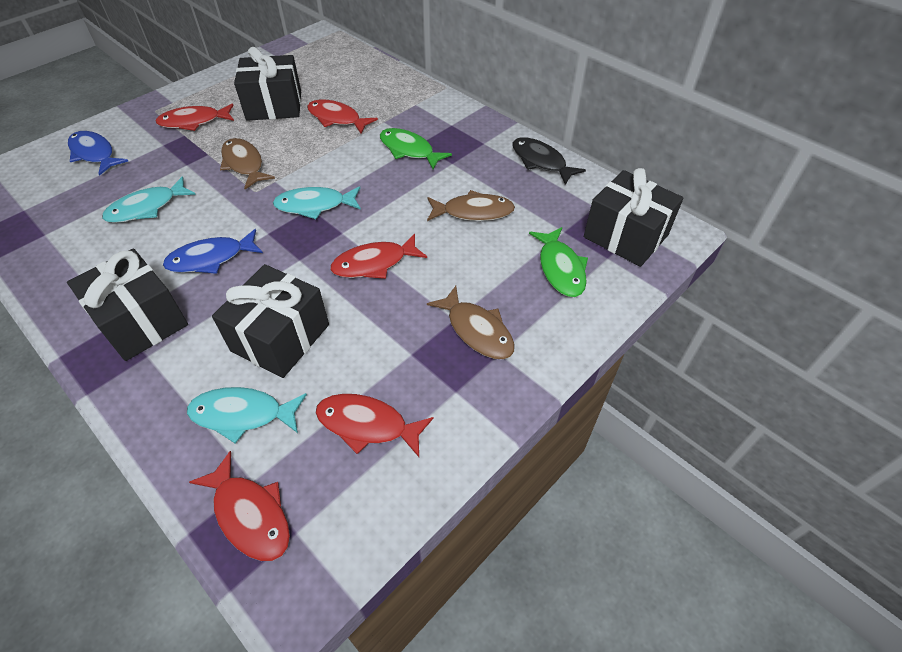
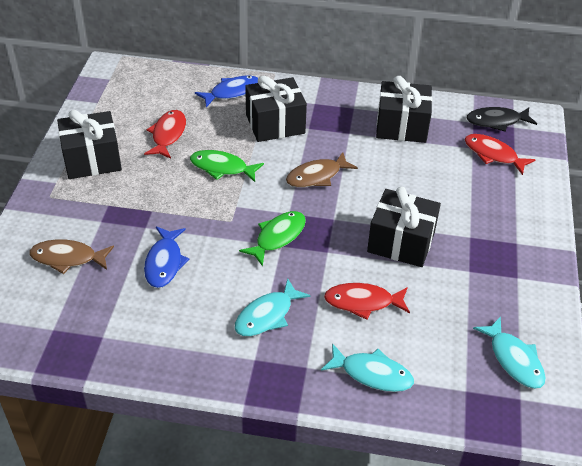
brown fish: 3 -> 2
red fish: 5 -> 3

